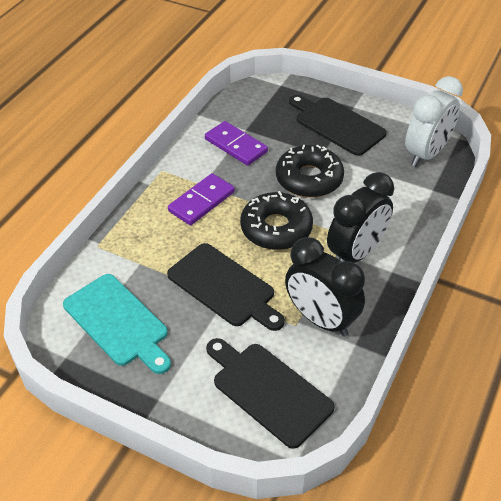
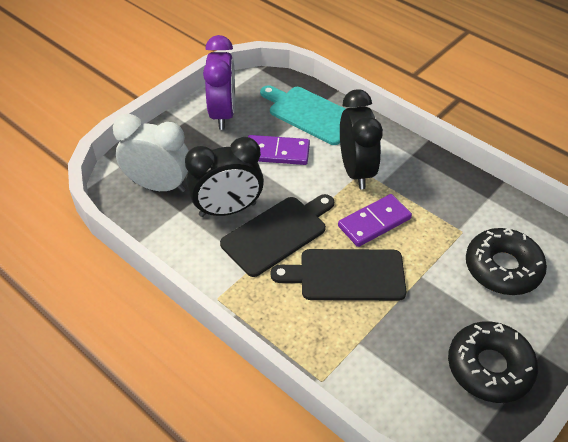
black cutting board: 3 -> 2
purple clock: 0 -> 1

